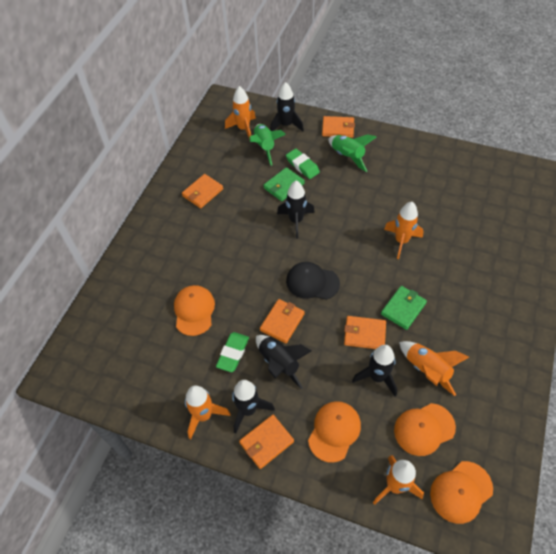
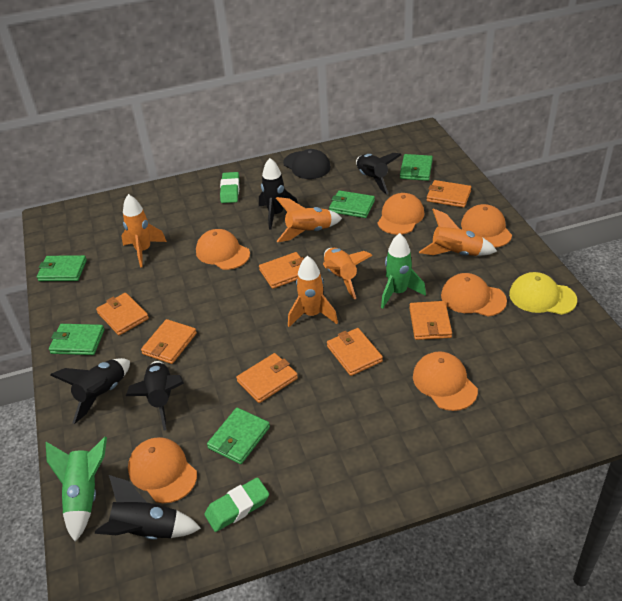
green wallet: 2 -> 5
orange cap: 4 -> 6
orange wallet: 5 -> 7
yellow cap: 0 -> 1

